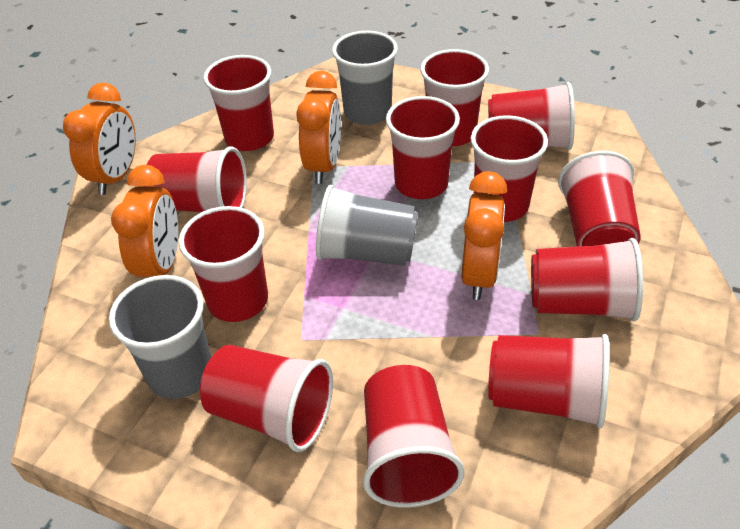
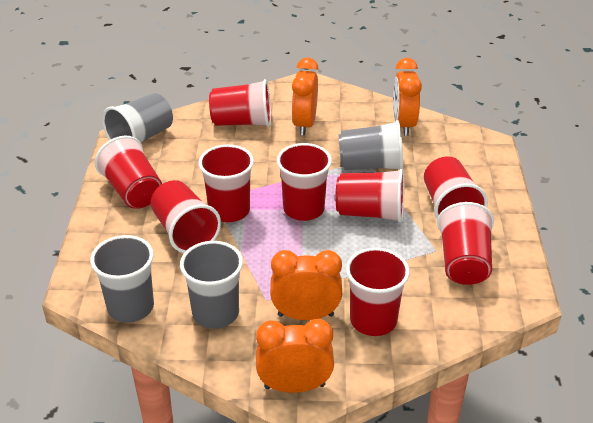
grey cup: 3 -> 4
red cup: 12 -> 9

